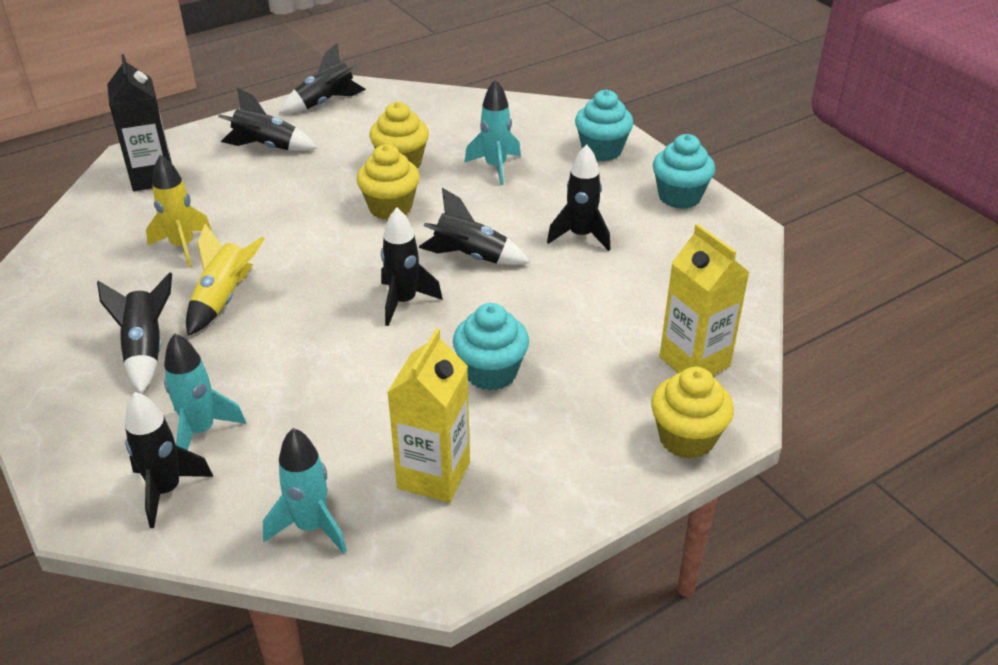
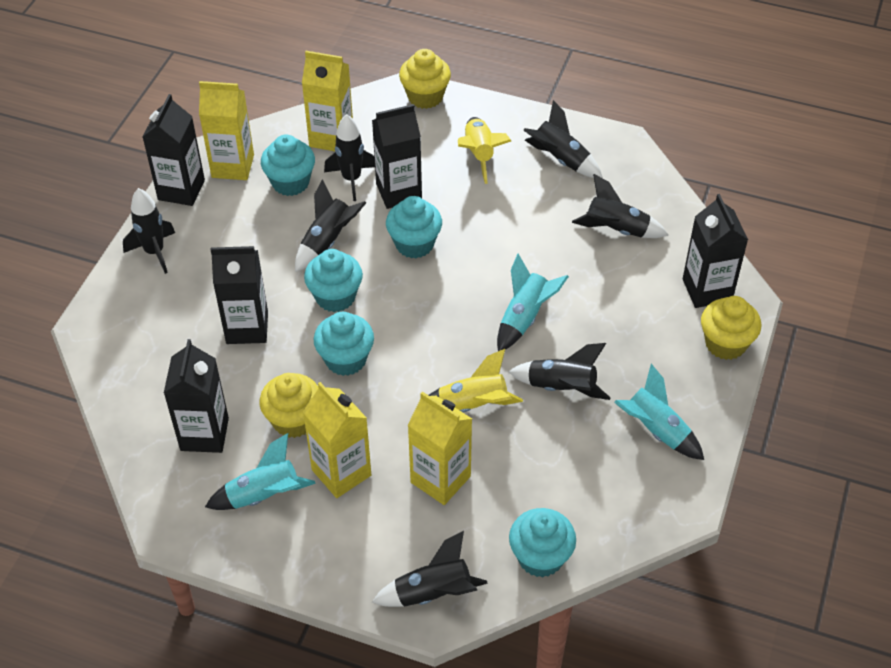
black carton: 1 -> 5
turquoise cupcake: 3 -> 5
yellow carton: 2 -> 4

